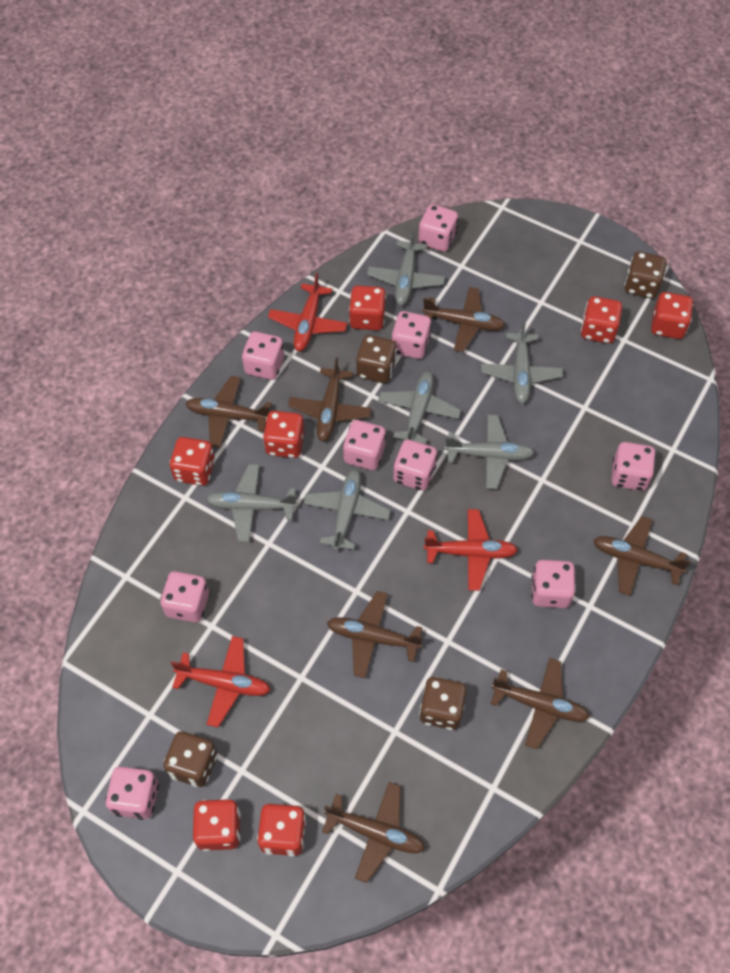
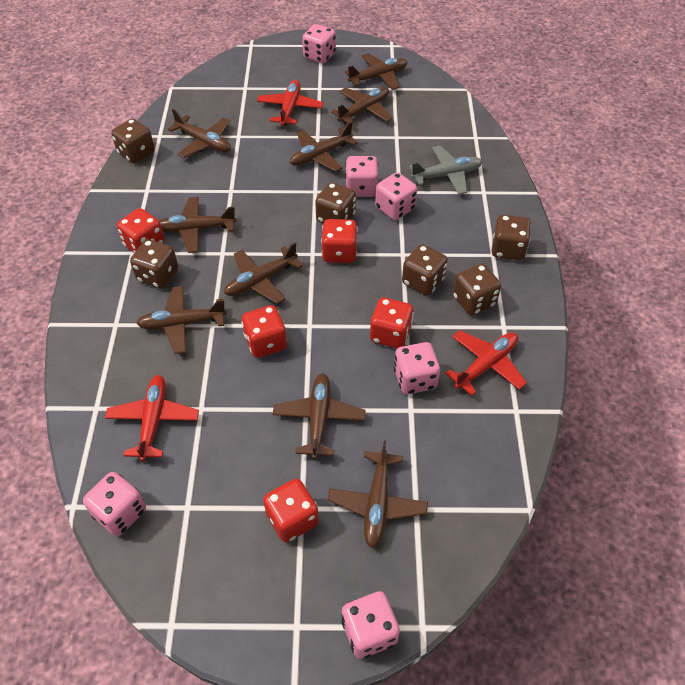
brown dice: 4 -> 6
brown plane: 7 -> 9
grey plane: 6 -> 1
pink dice: 9 -> 6
red dice: 7 -> 5

